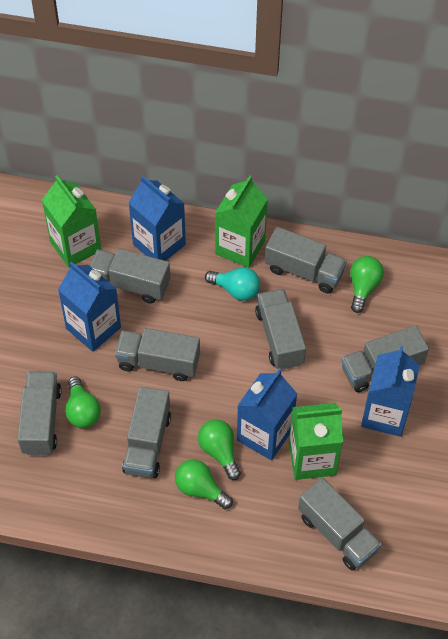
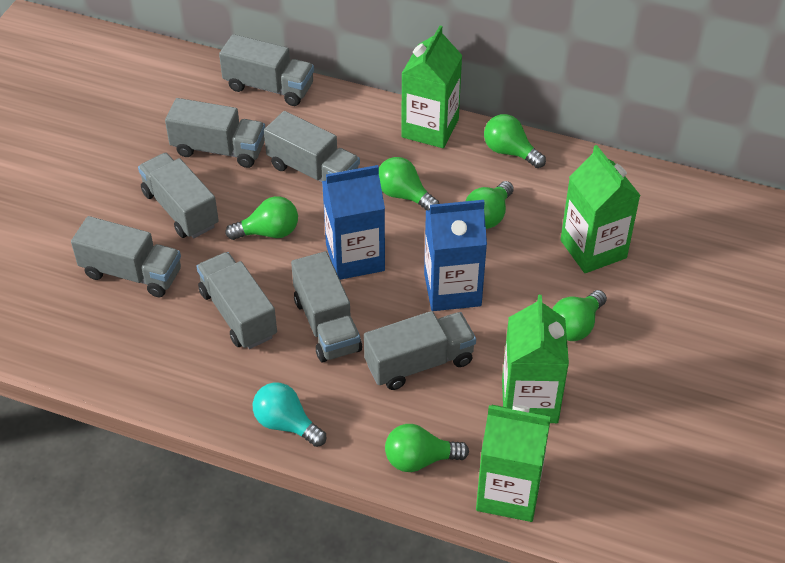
blue carton: 4 -> 2
green carton: 3 -> 4
green light bulb: 4 -> 6

